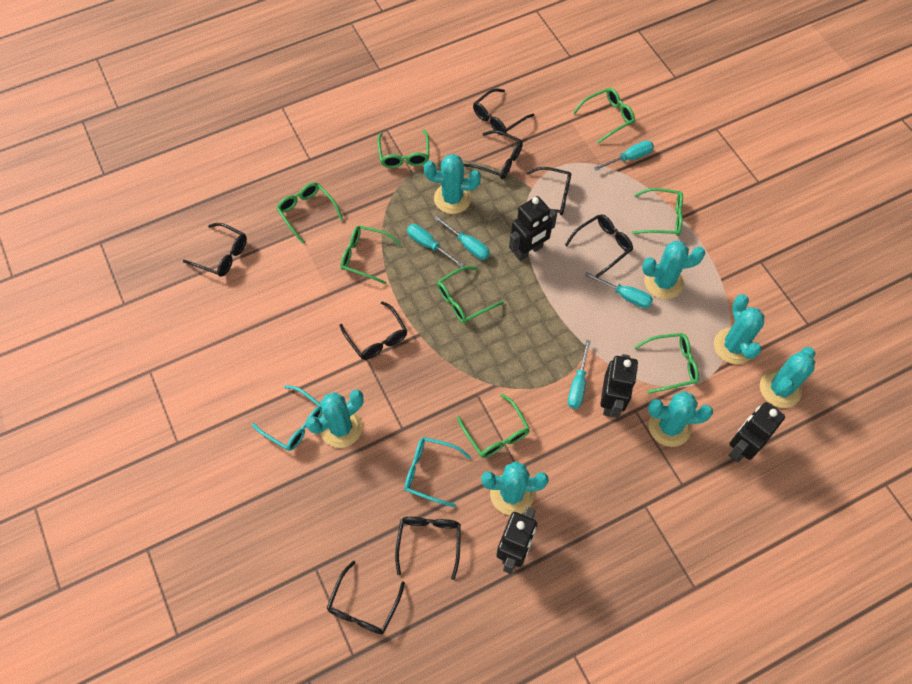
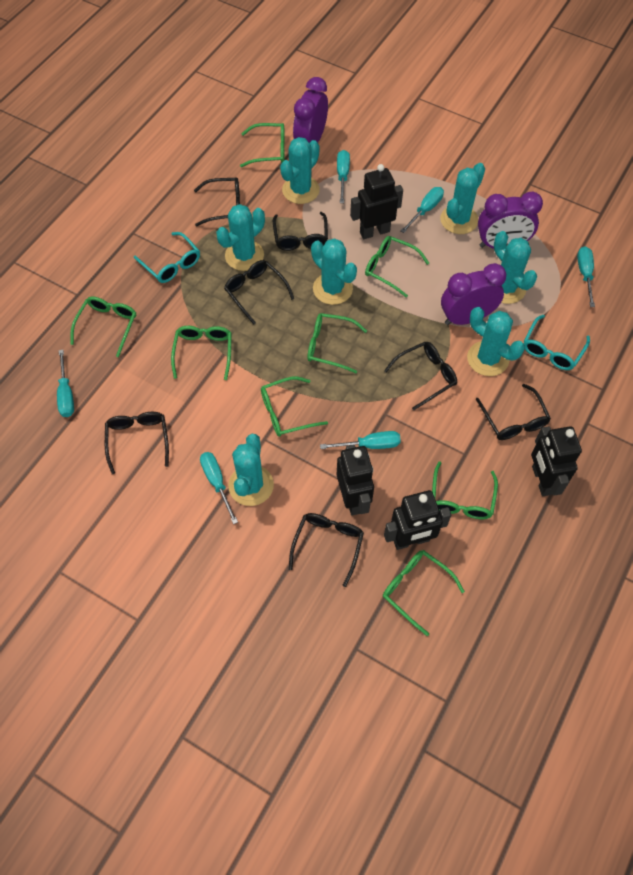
black glasses: 8 -> 7
purple clock: 0 -> 3
turquoise screwdriver: 5 -> 6

